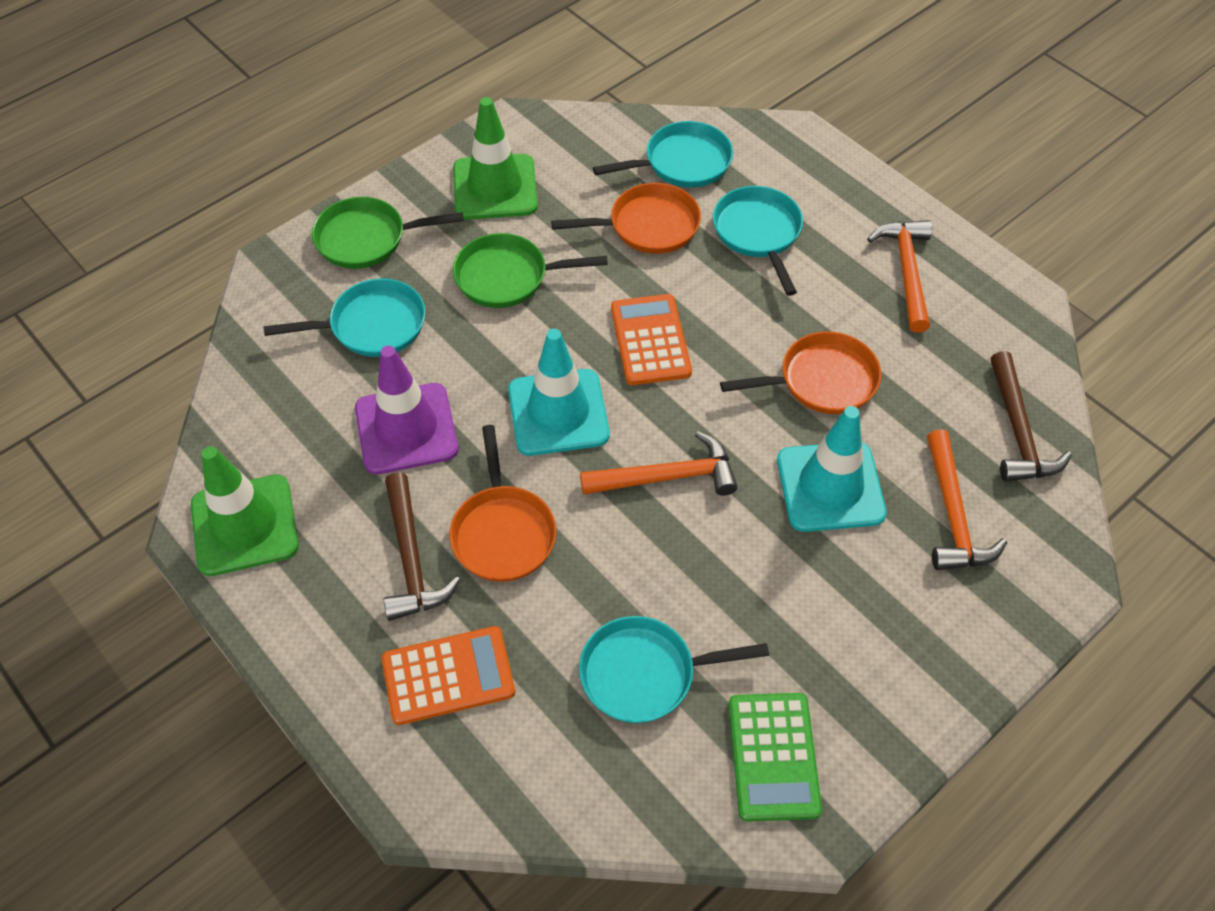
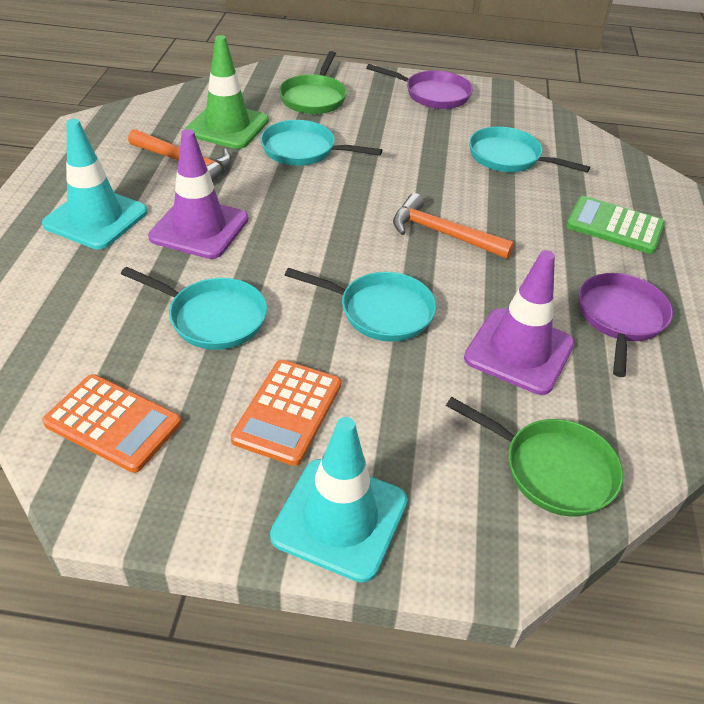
brown hammer: 2 -> 0
green traffic cone: 2 -> 1
orange hammer: 3 -> 2
orange pan: 3 -> 0
purple pan: 0 -> 2
purple traffic cone: 1 -> 2

